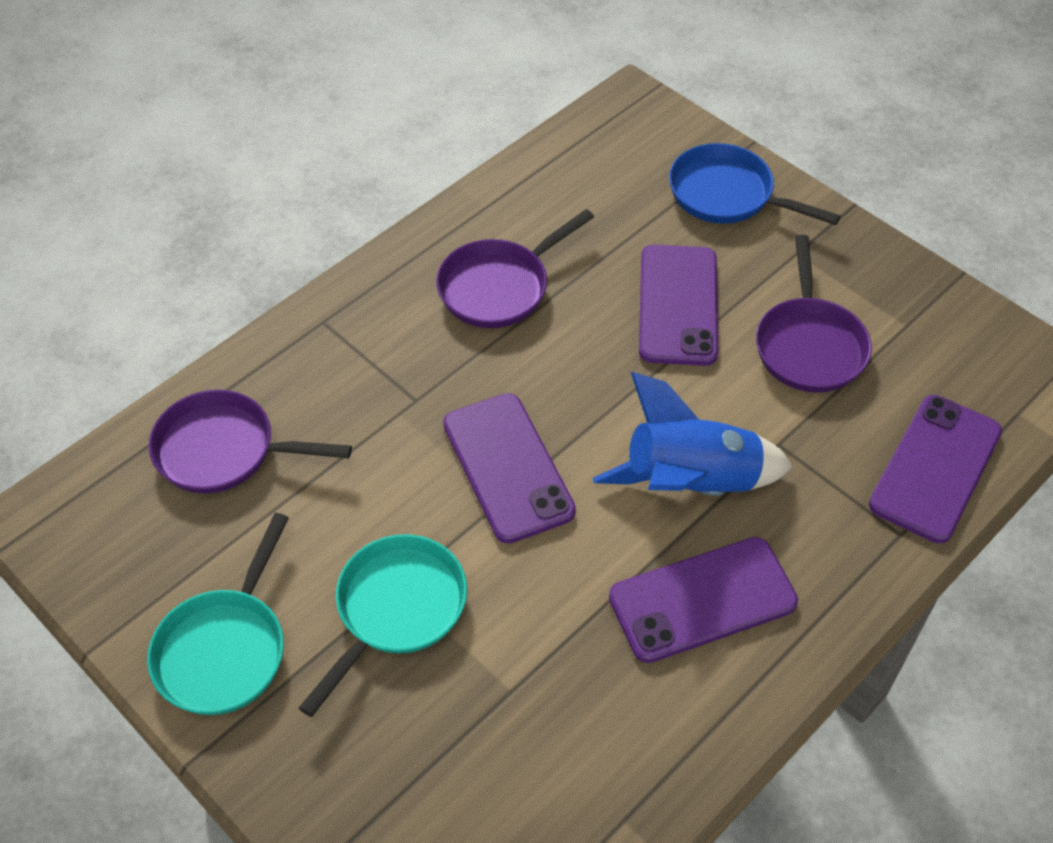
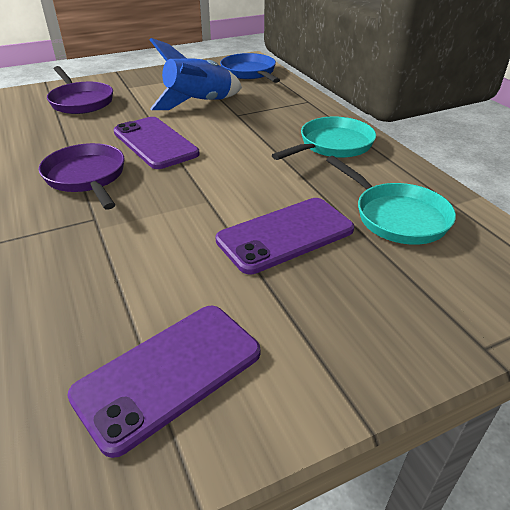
purple pan: 3 -> 2
purple phone: 4 -> 3

